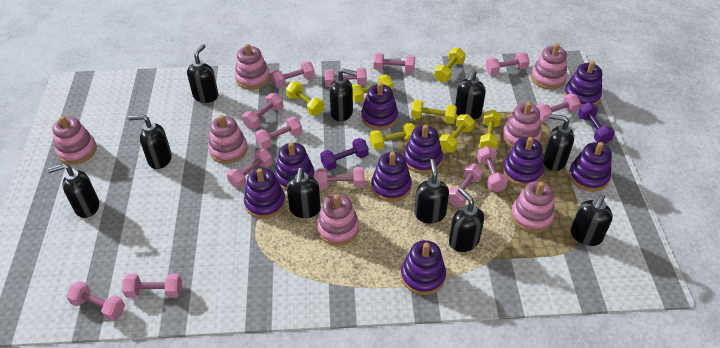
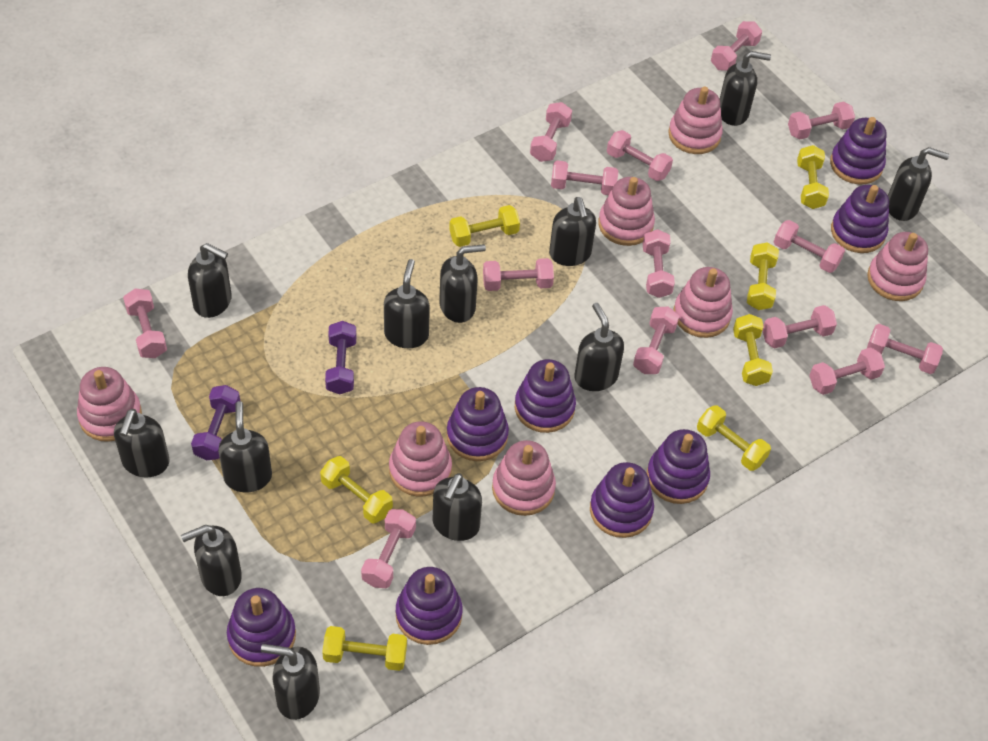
black soap dispenser: 10 -> 12
pink dumbbell: 13 -> 14
purple stacking toy: 9 -> 8

